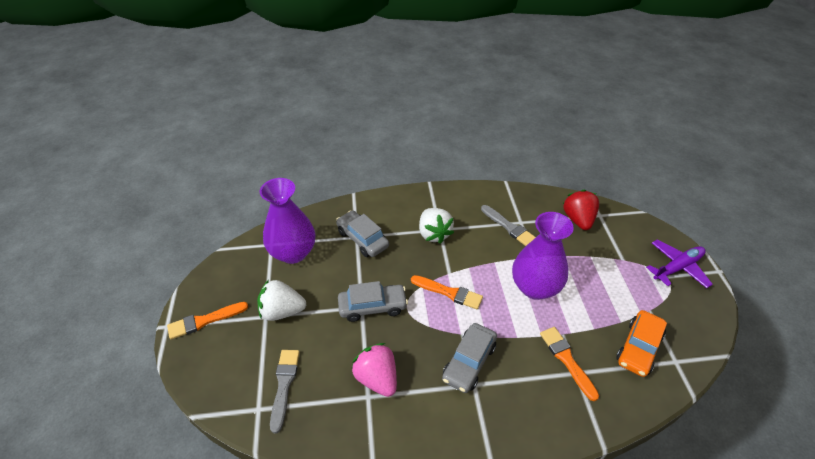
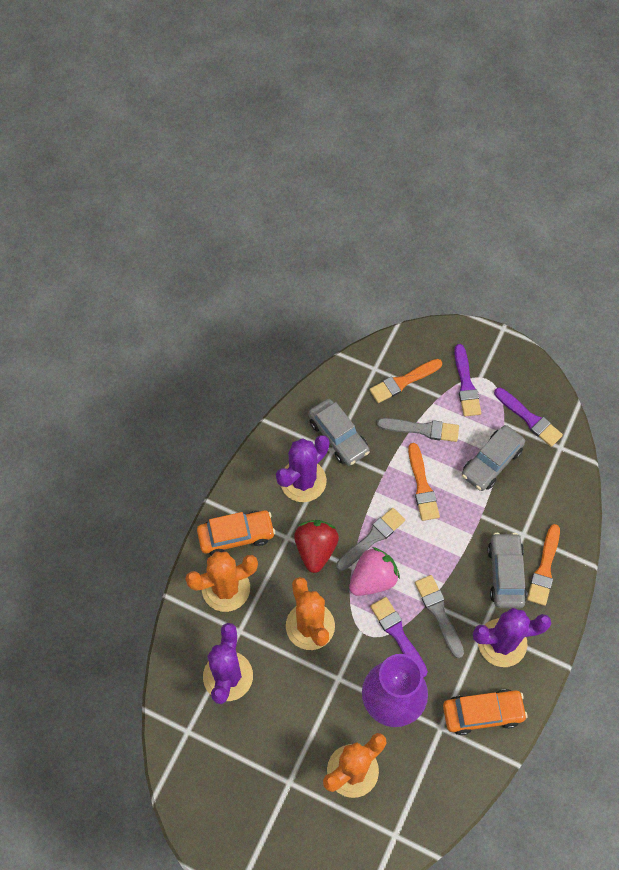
grey brush: 2 -> 3
orange cactus: 0 -> 3
orange car: 1 -> 2
purple brush: 0 -> 3
purple cactus: 0 -> 3
purple plane: 1 -> 0
purple vase: 2 -> 1
white strawberry: 2 -> 0

